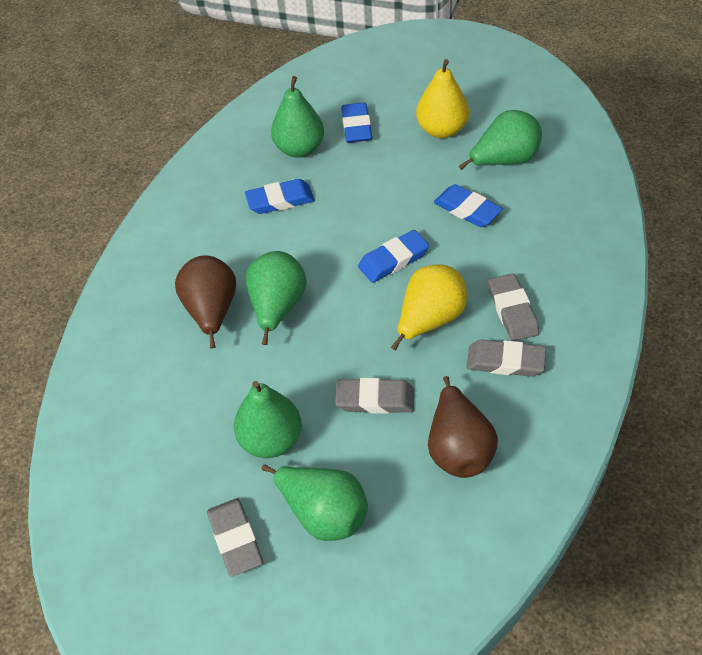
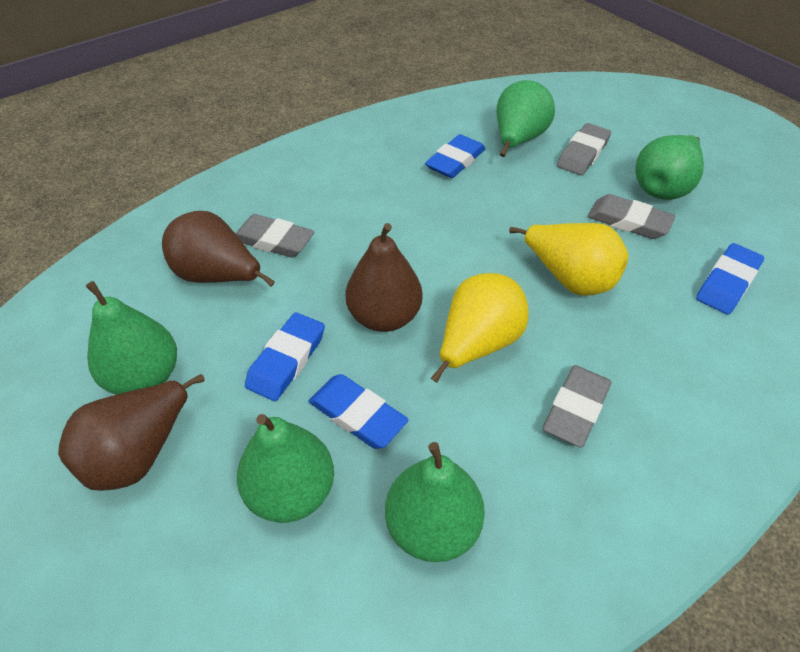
brown pear: 2 -> 3

